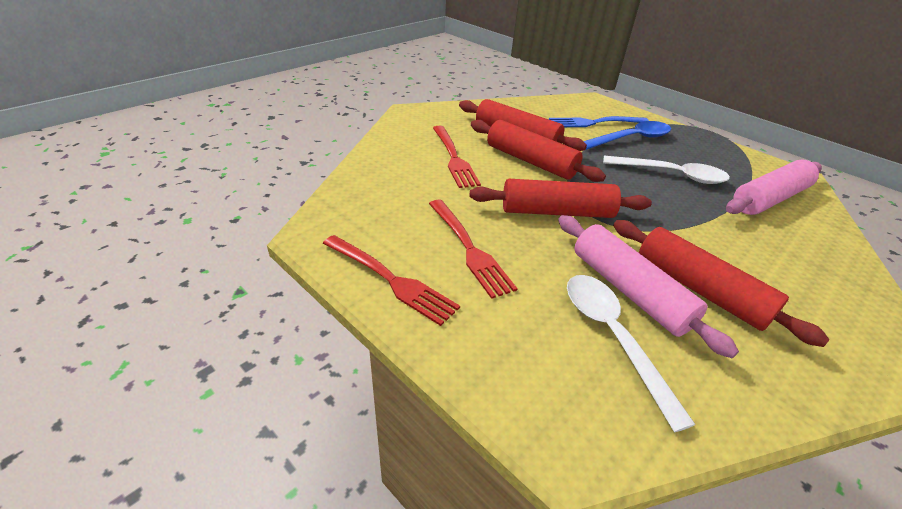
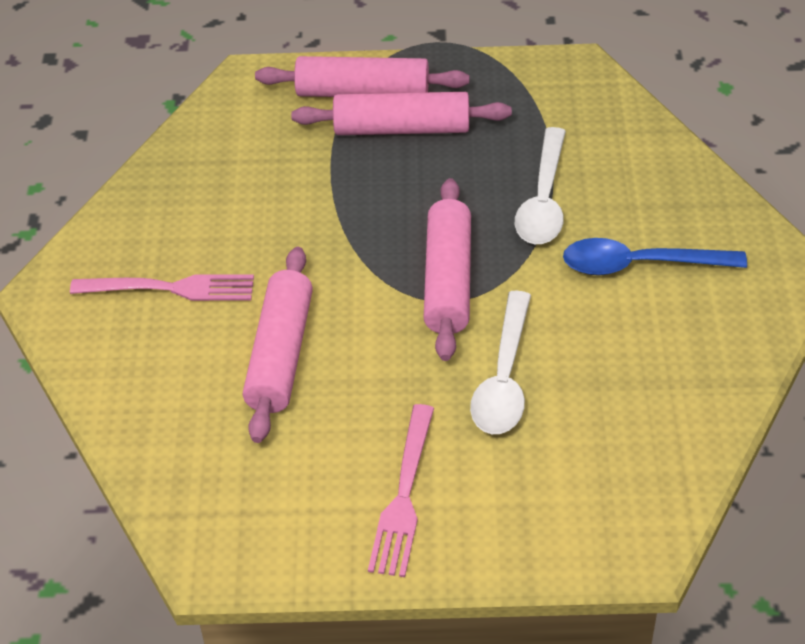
blue fork: 1 -> 0
pink fork: 0 -> 2
pink rolling pin: 2 -> 4
red fork: 3 -> 0
red rolling pin: 4 -> 0

